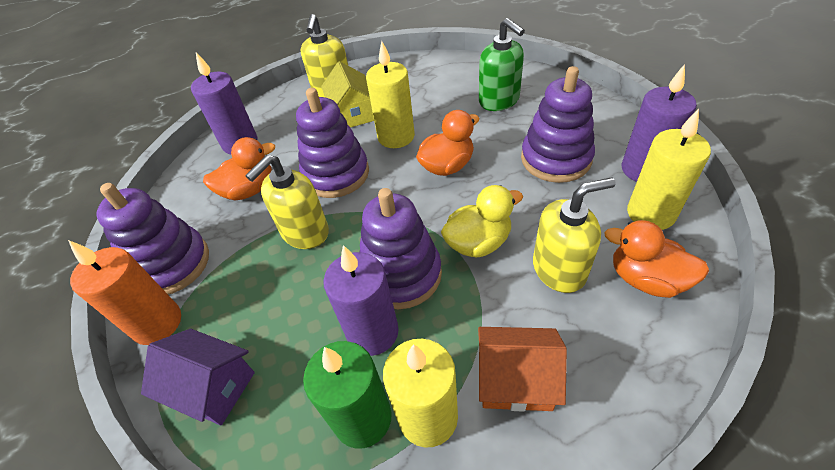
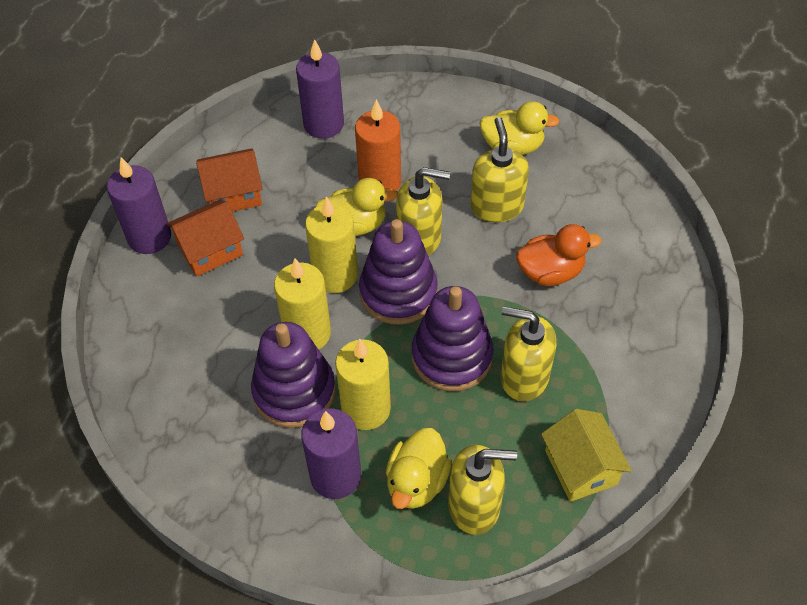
green candle: 1 -> 0
green soap dispenser: 1 -> 0
orange duck: 3 -> 1
orange house: 1 -> 2
purple house: 1 -> 0
purple stacking toy: 4 -> 3
yellow duck: 1 -> 3
yellow soap dispenser: 3 -> 4

